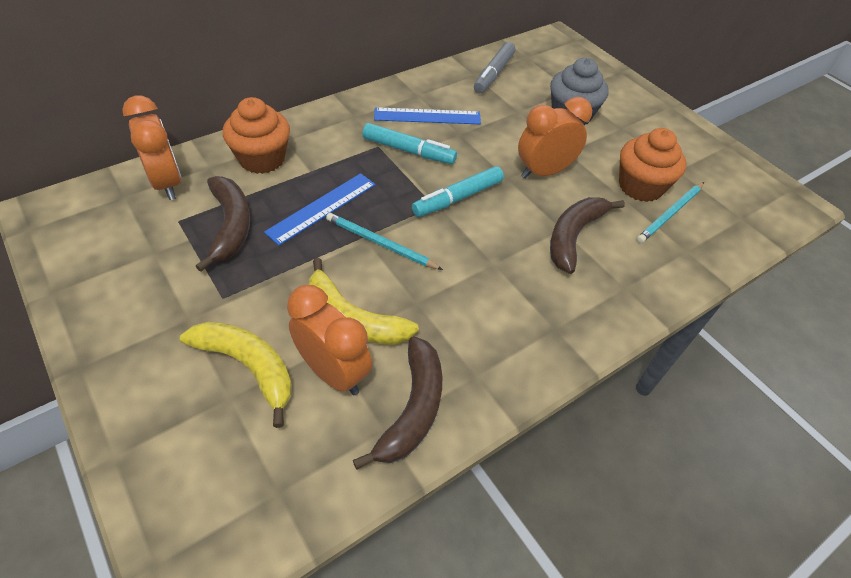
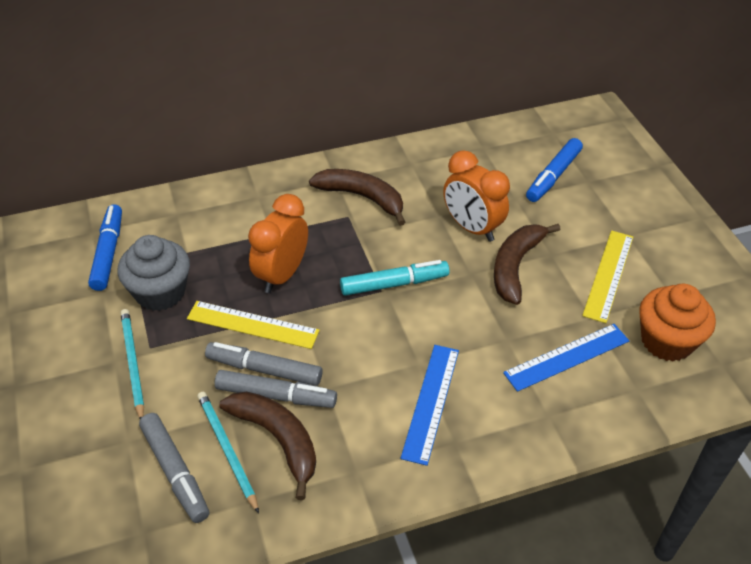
blue marker: 0 -> 2
grey marker: 1 -> 3
orange clock: 3 -> 2
orange cupcake: 2 -> 1
turquoise marker: 2 -> 1
yellow banana: 2 -> 0
yellow ruler: 0 -> 2

